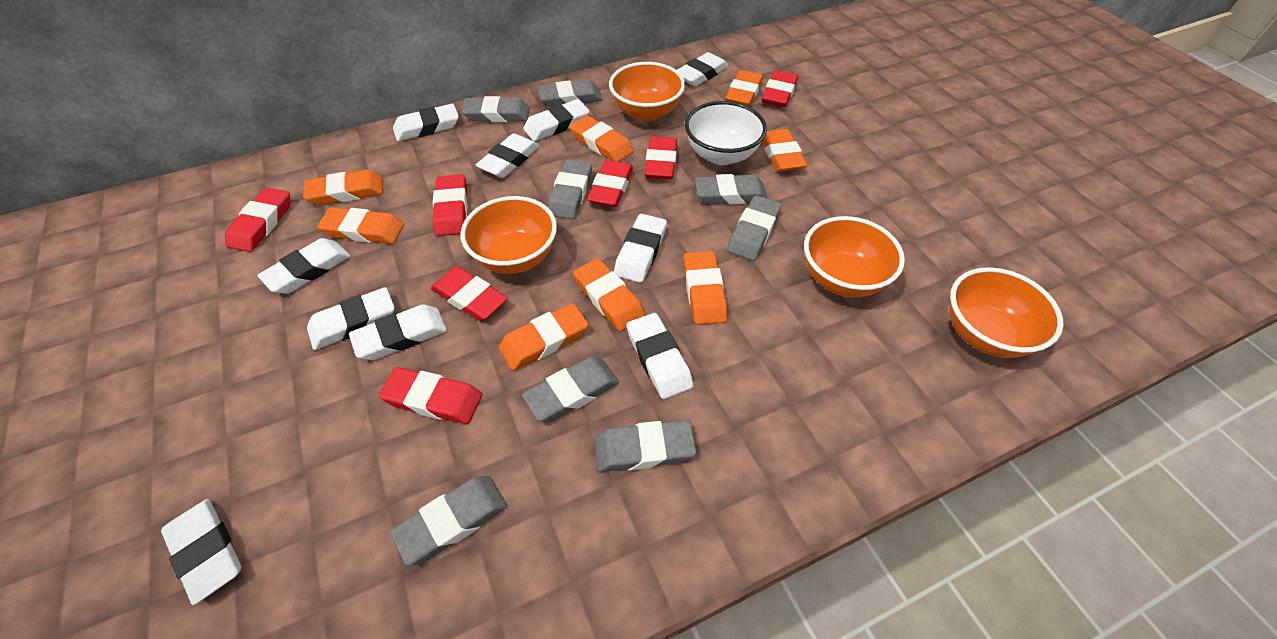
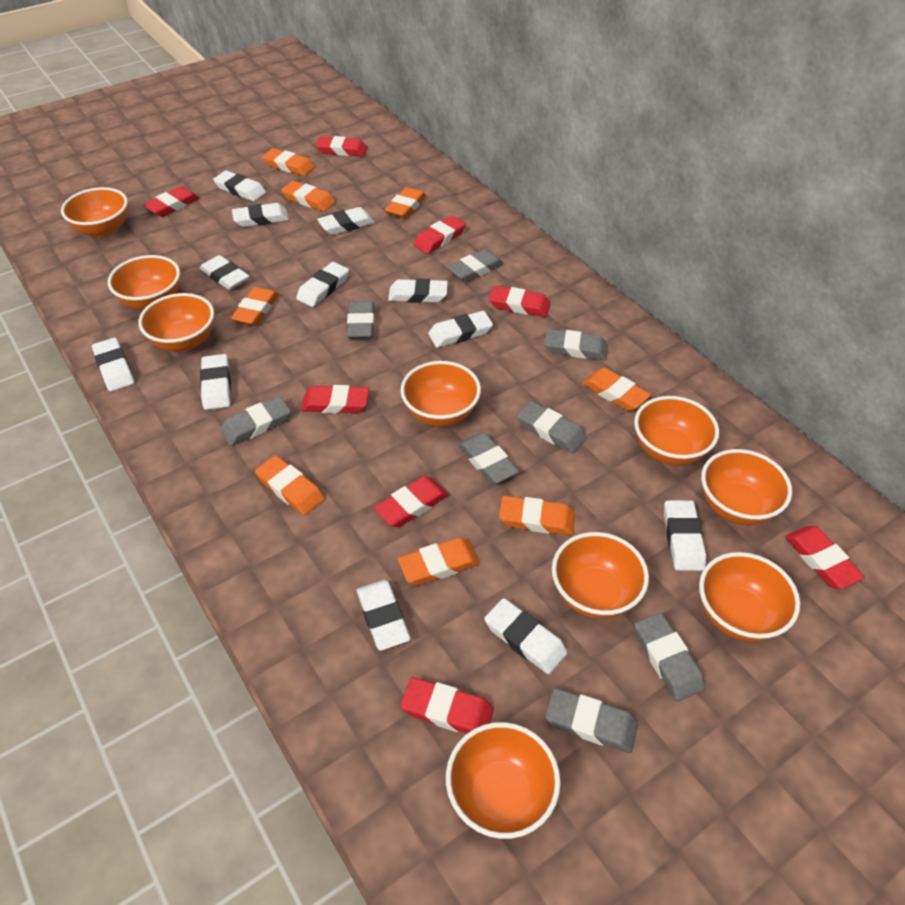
orange bowl: 4 -> 9
red eraser: 7 -> 8
white bowl: 1 -> 0
white eraser: 10 -> 12

